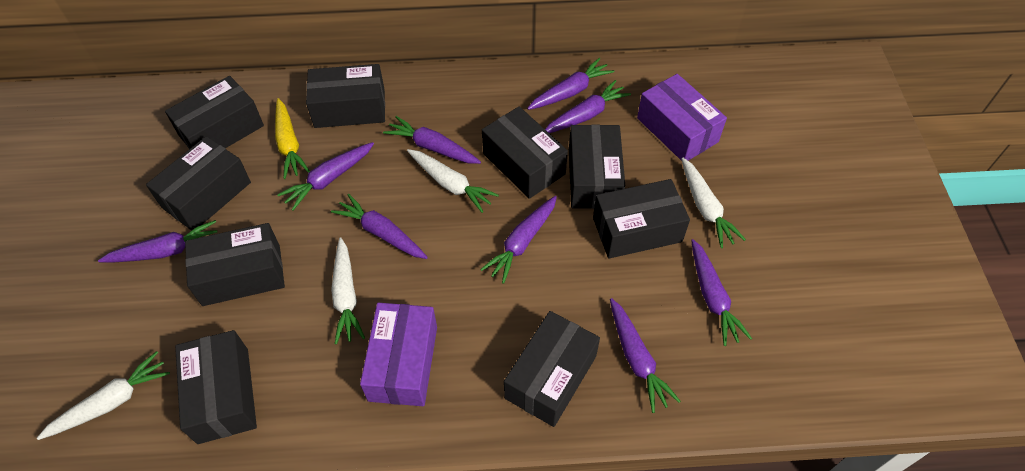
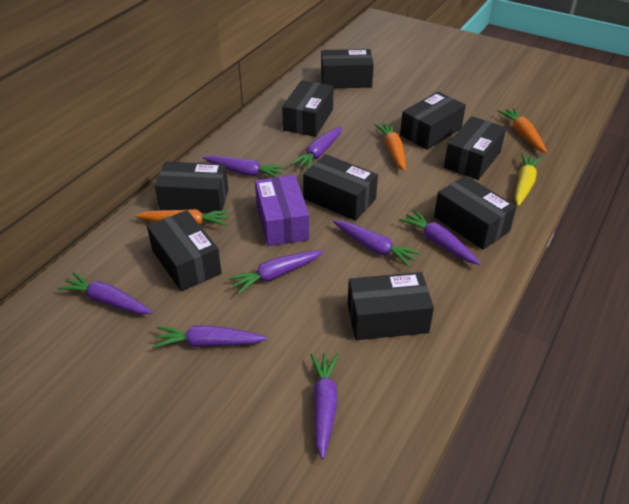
orange carrot: 0 -> 3
purple box: 2 -> 1
purple carrot: 9 -> 8
white carrot: 4 -> 0

